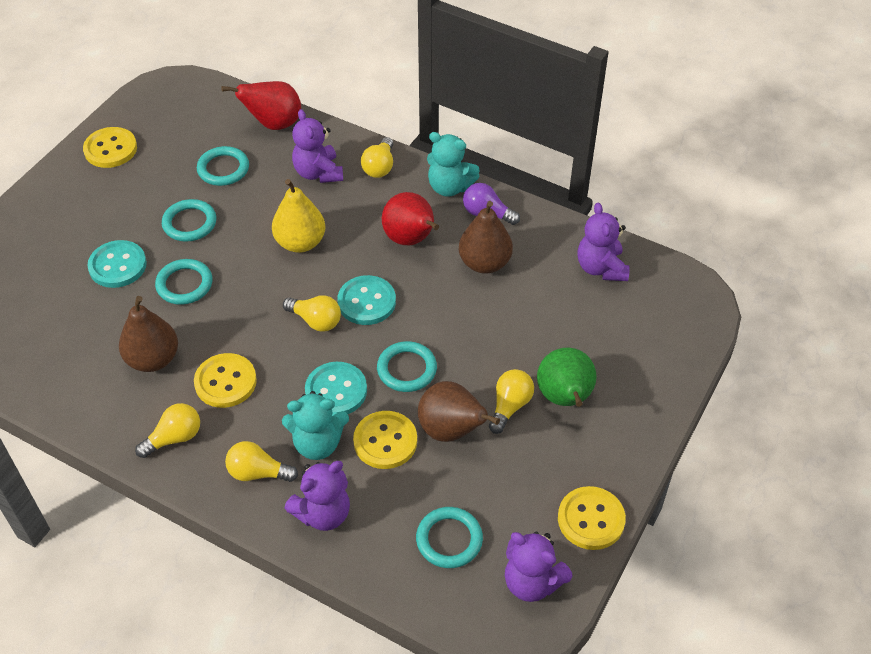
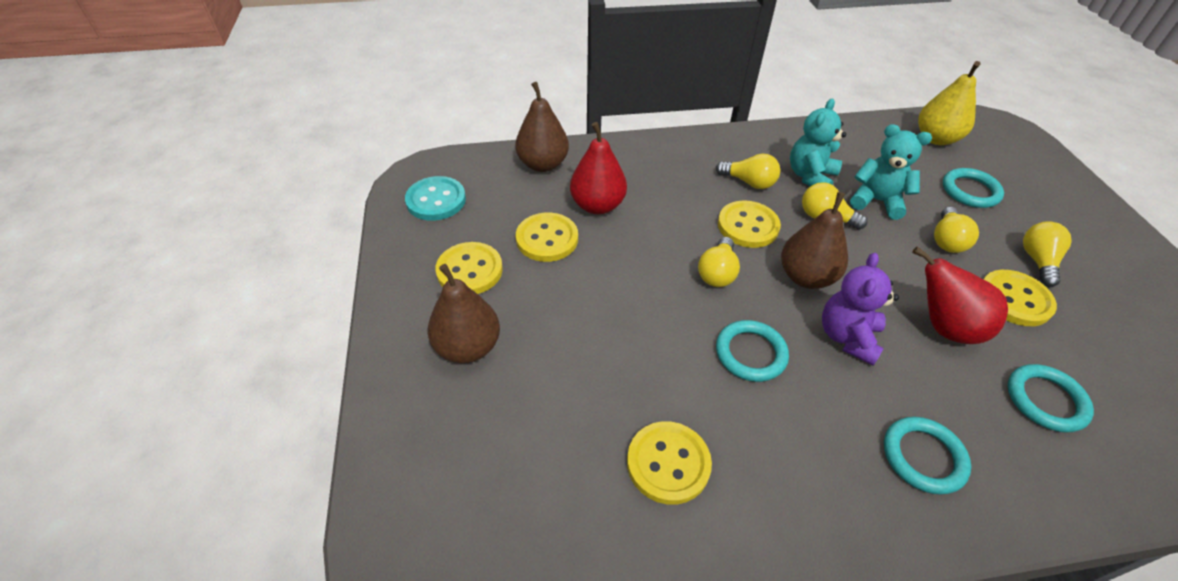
green pear: 1 -> 0
purple light bulb: 1 -> 0
purple teddy bear: 4 -> 1
turquoise button: 3 -> 1
turquoise ring: 5 -> 4
yellow button: 4 -> 5

